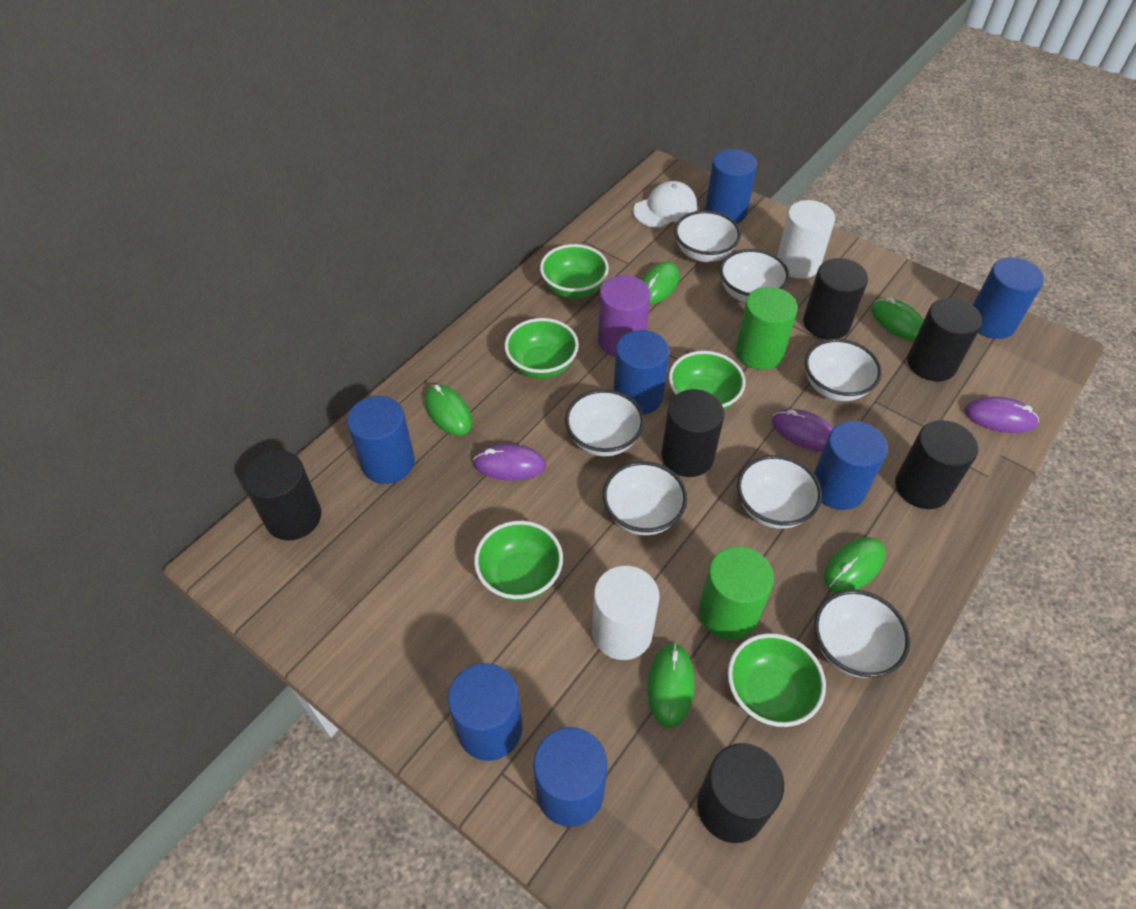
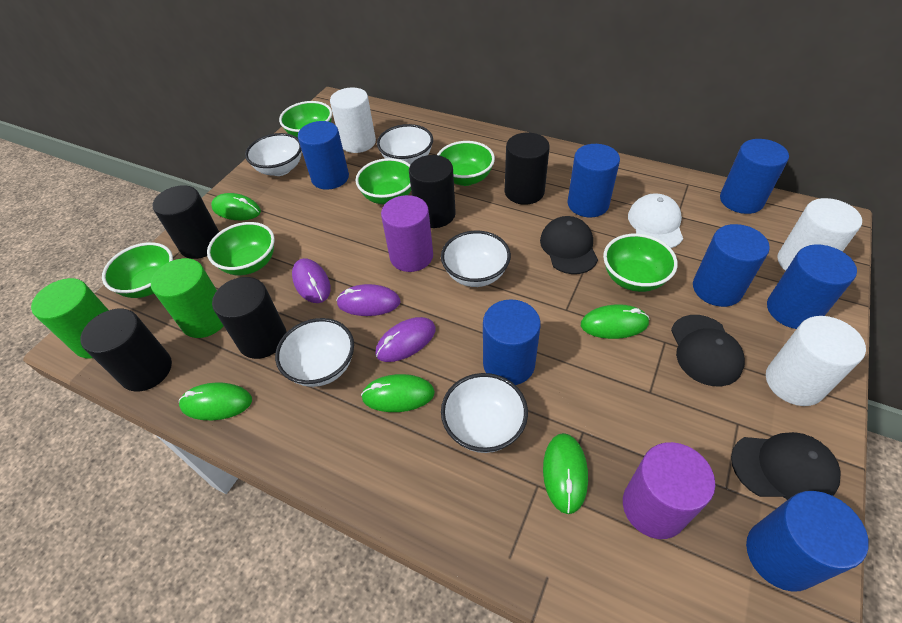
black cap: 0 -> 3
black cylinder: 6 -> 5
green bowl: 5 -> 6
purple cylinder: 1 -> 2
white bowl: 7 -> 5
white cylinder: 2 -> 3

